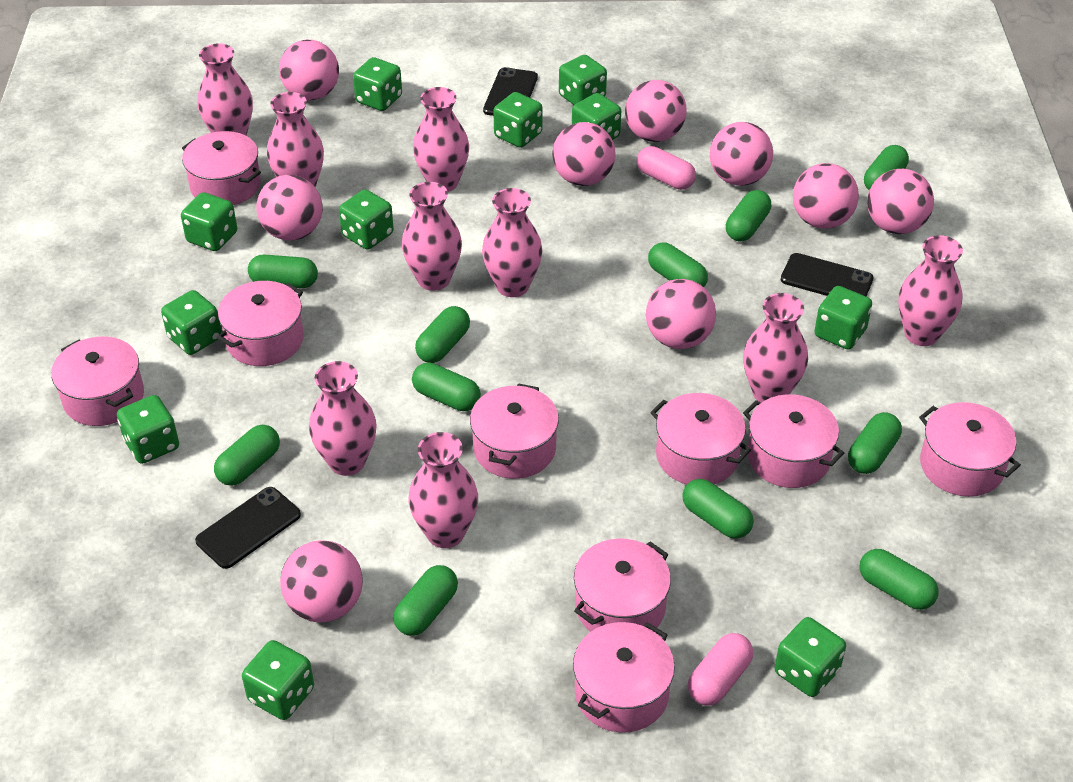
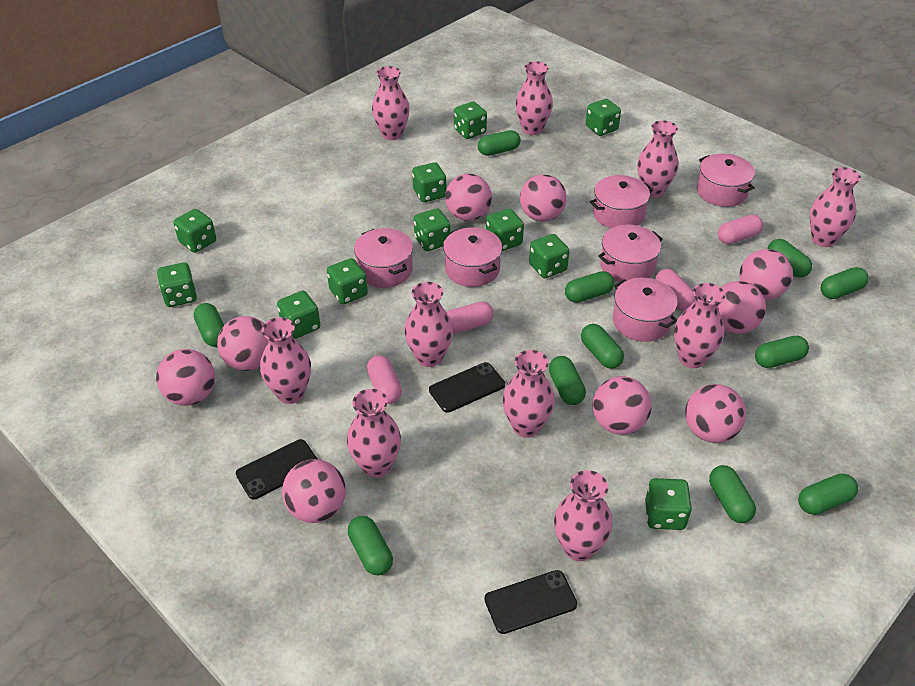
pink capsule: 2 -> 4
pink pot: 9 -> 6
pink vase: 9 -> 10

